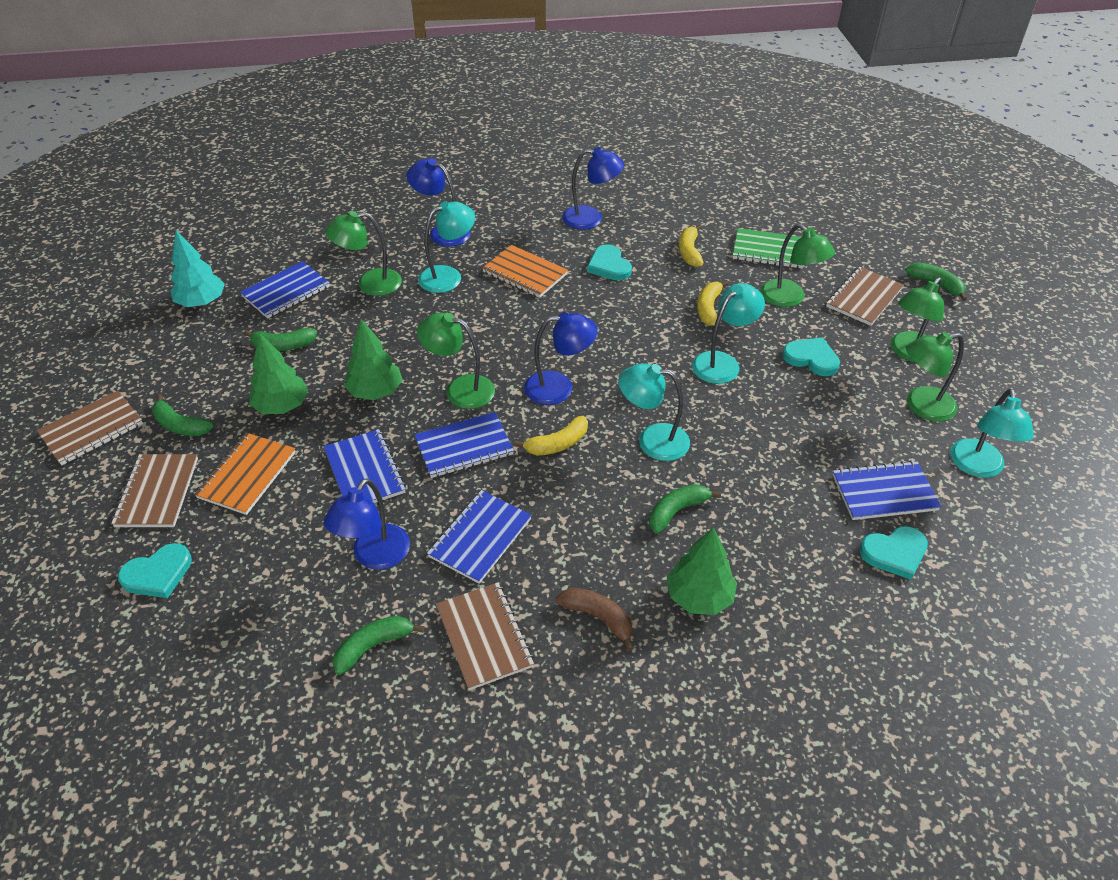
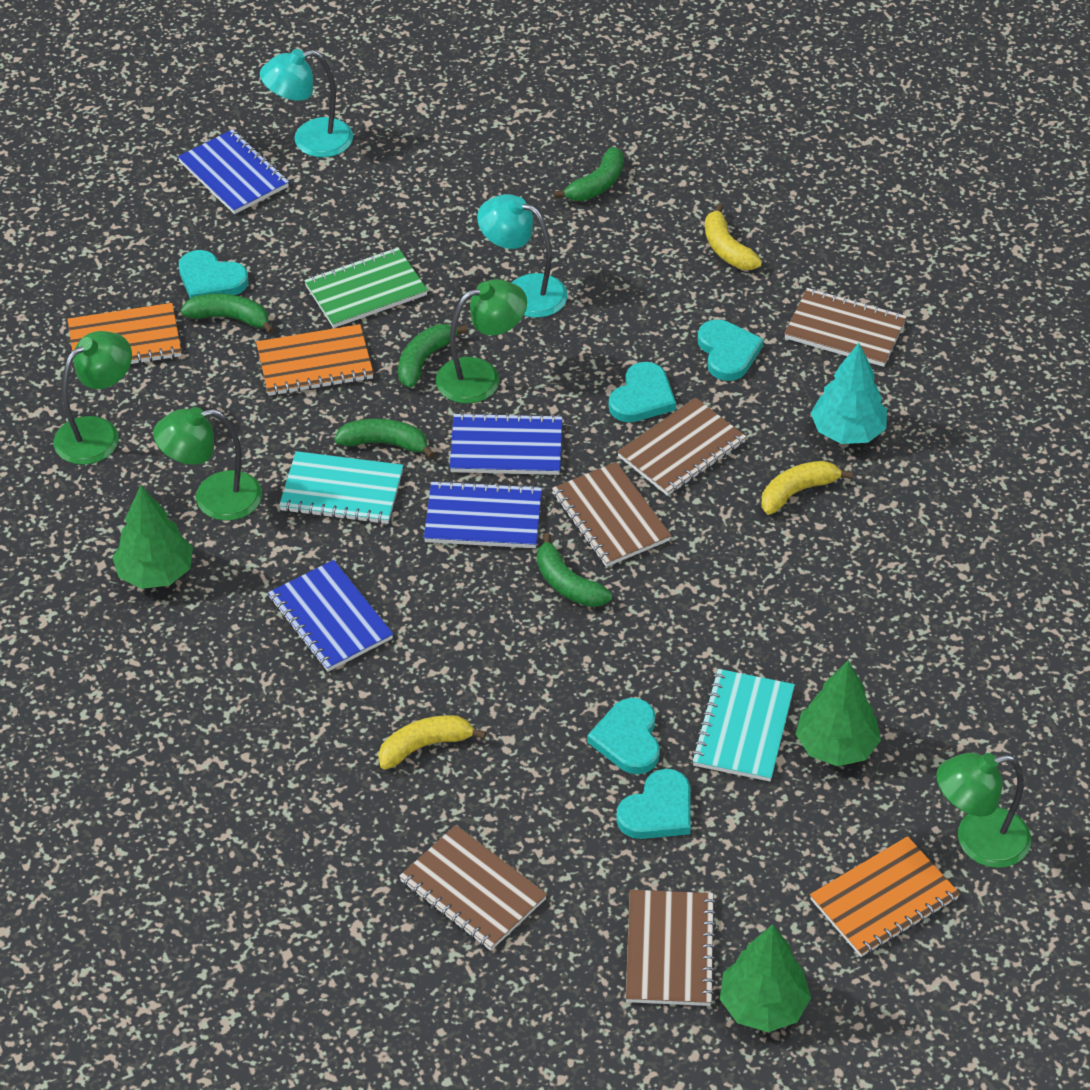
blue lamp: 4 -> 0
blue notebook: 5 -> 4
brown banana: 1 -> 0
brown notebook: 4 -> 5
green lamp: 5 -> 4
orange notebook: 2 -> 3
turquoise heart: 4 -> 5
turquoise lamp: 4 -> 2
turquoise notebook: 0 -> 2

